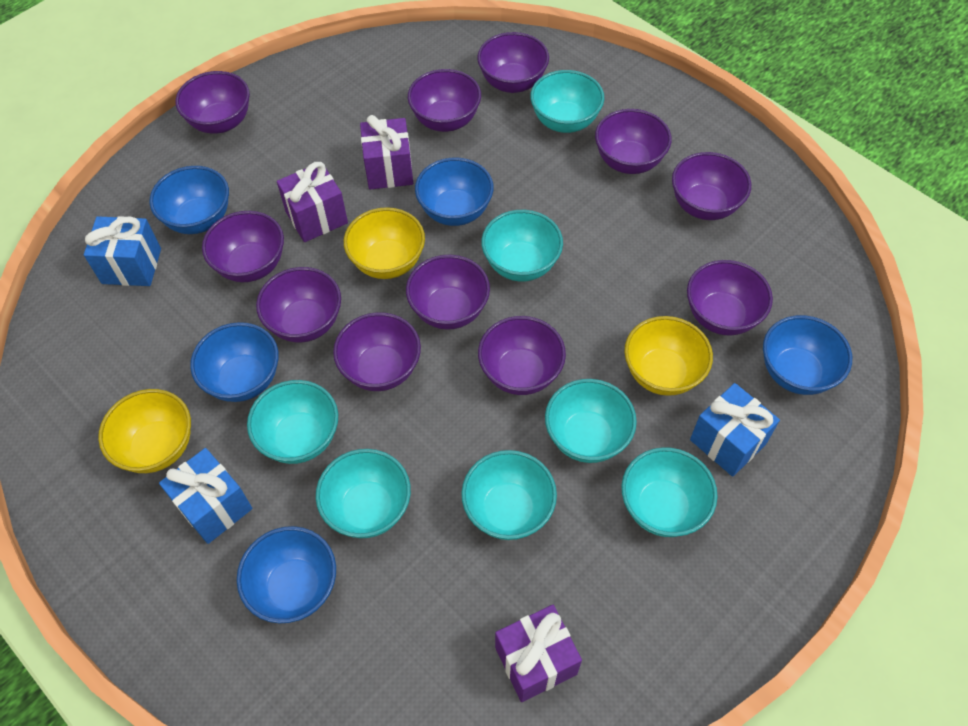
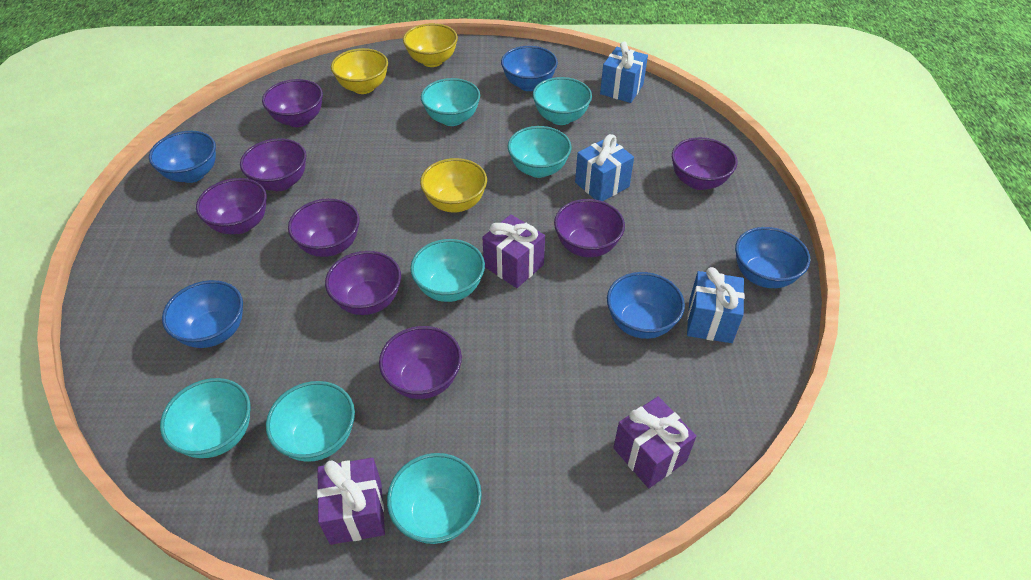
purple bowl: 11 -> 8

